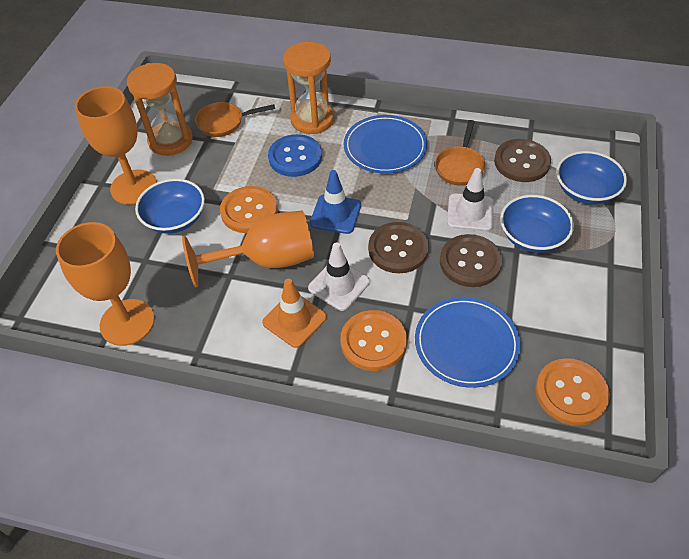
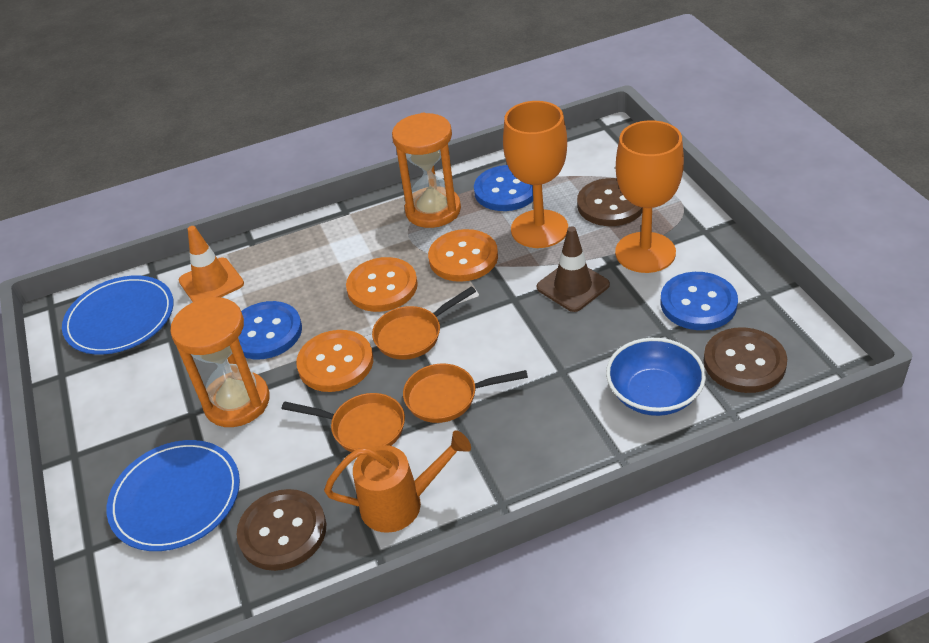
blue bowl: 3 -> 1
blue button: 1 -> 3
blue traffic cone: 1 -> 0
brown traffic cone: 0 -> 1
orange goblet: 3 -> 2
orange pan: 2 -> 3
orange watering can: 0 -> 1
white traffic cone: 2 -> 0

